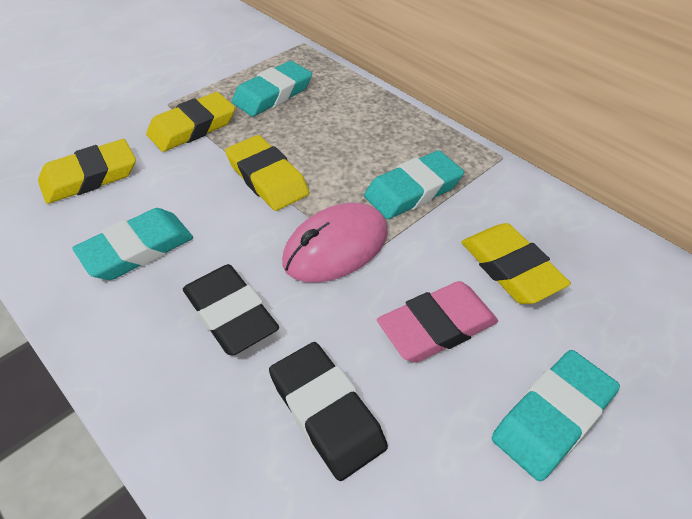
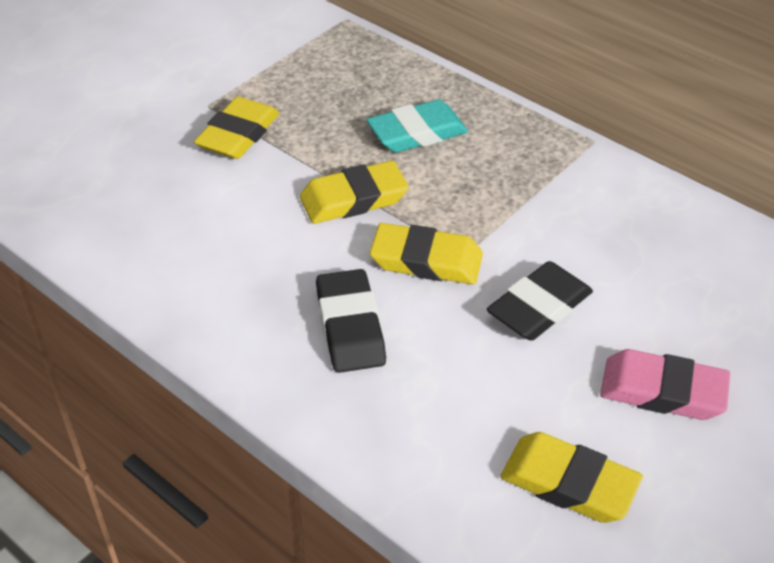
pink mouse: 1 -> 0
turquoise eraser: 4 -> 1

